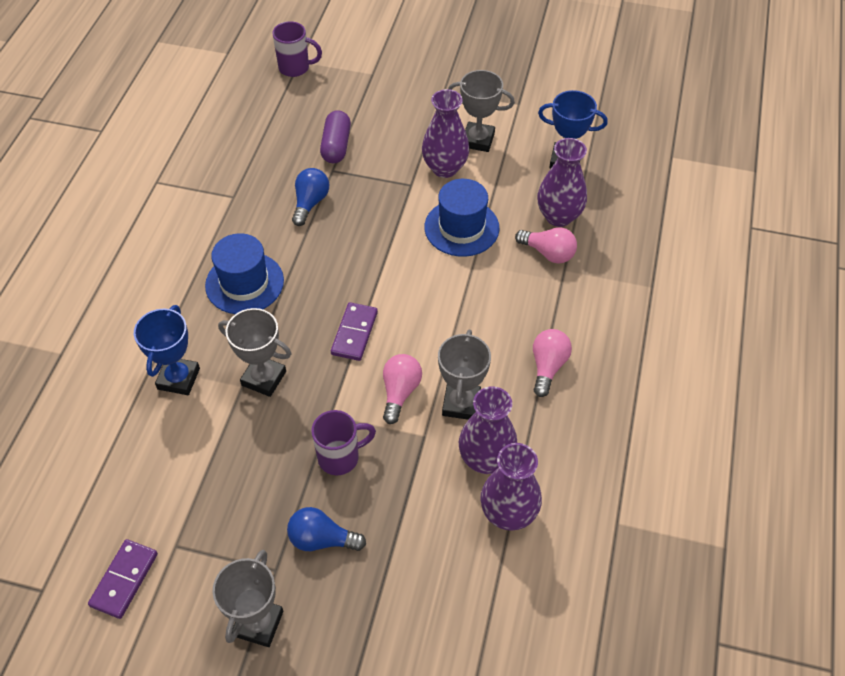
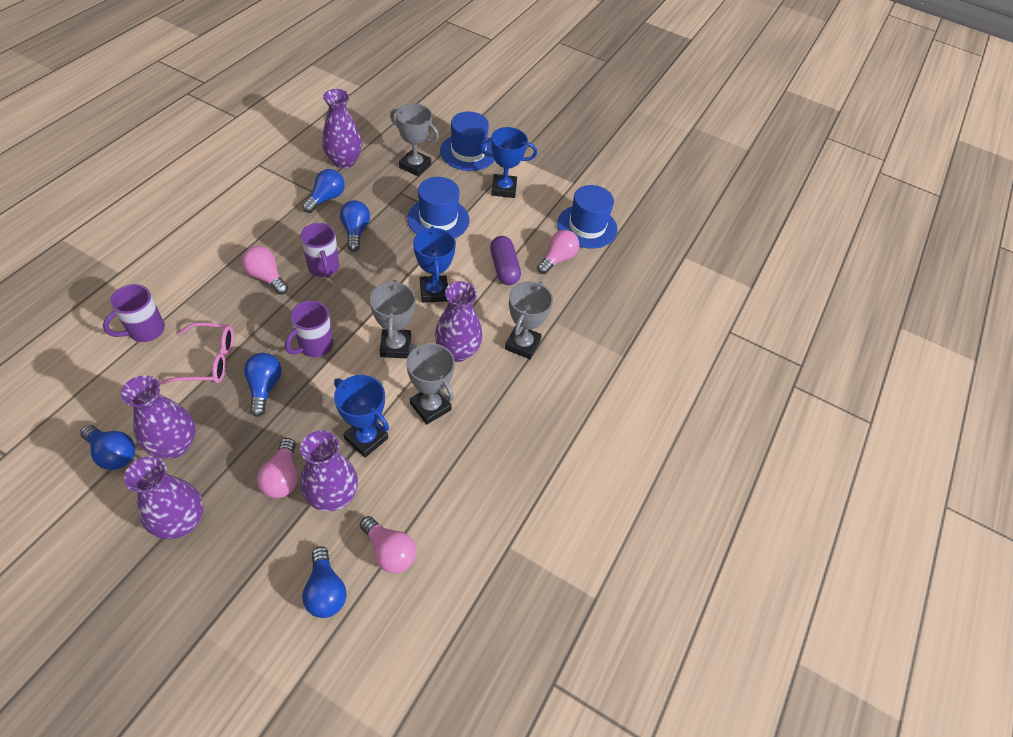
blue hat: 2 -> 3
blue light bulb: 2 -> 5
blue trophy: 2 -> 3
pink glasses: 0 -> 1
pink light bulb: 3 -> 4
purple domino: 2 -> 0
purple mug: 2 -> 3
purple vase: 4 -> 5

